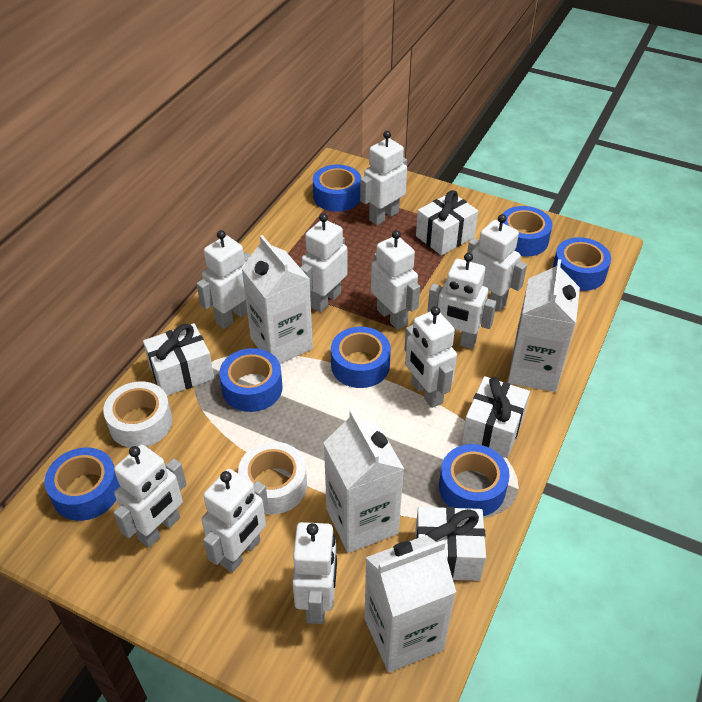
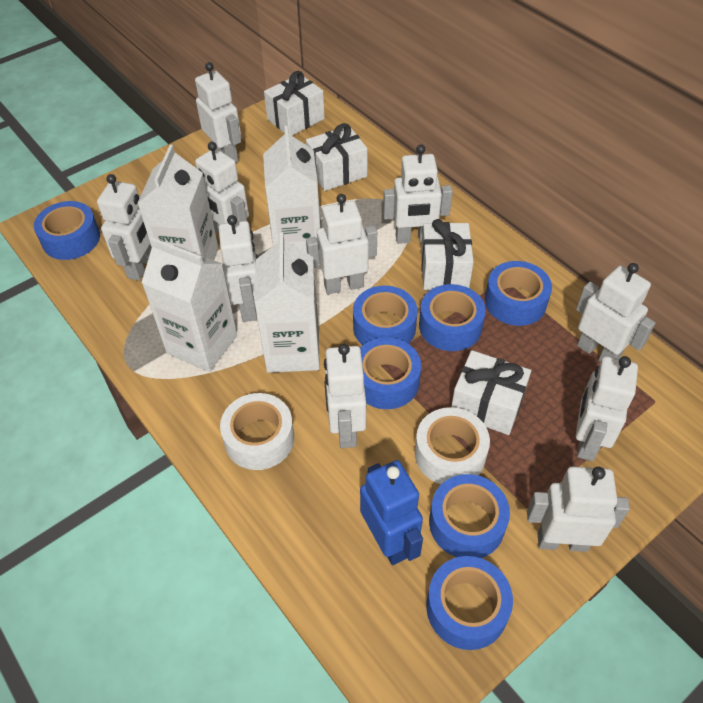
blue robot: 0 -> 1

